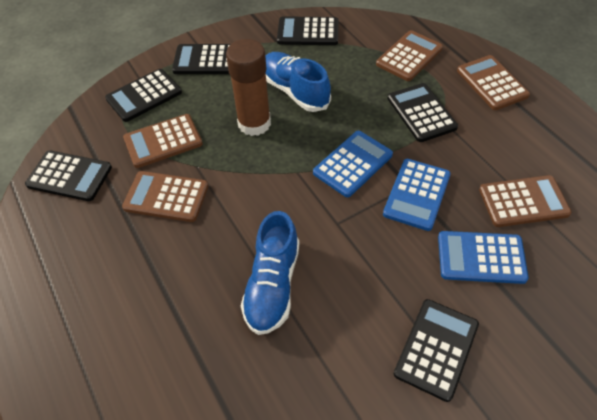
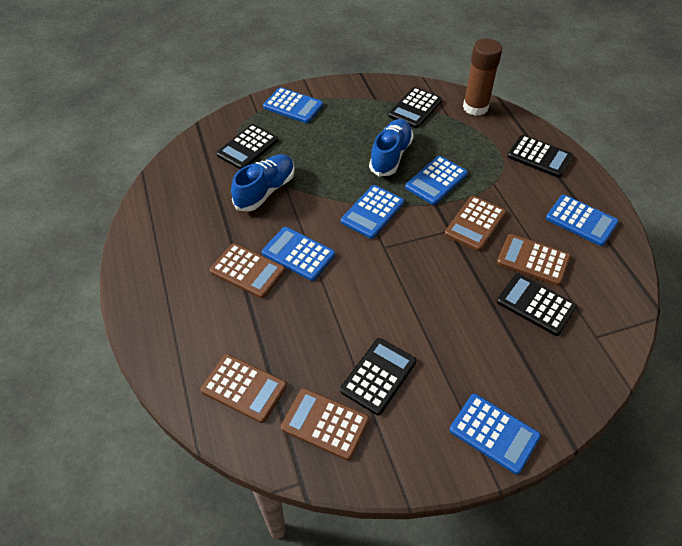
black calculator: 6 -> 5
blue calculator: 3 -> 6

